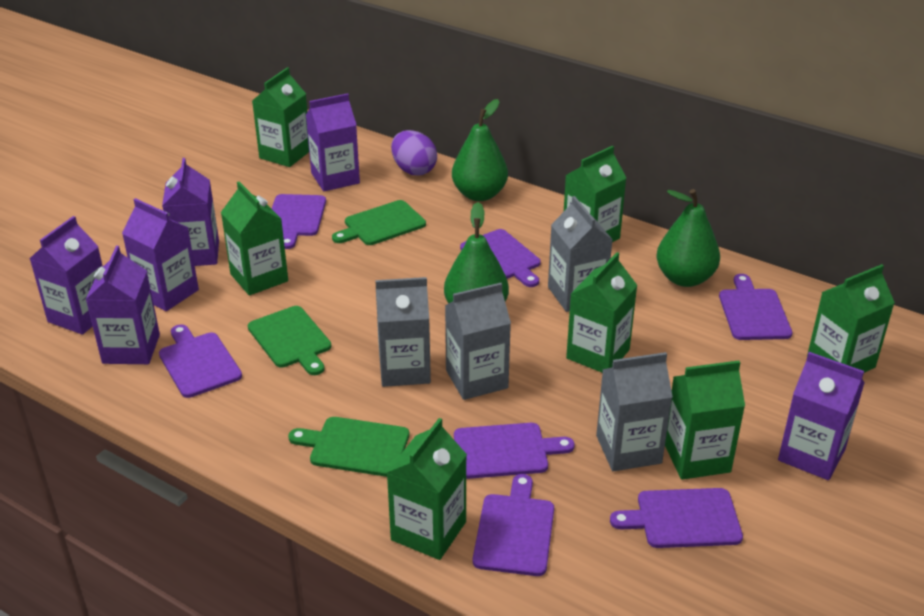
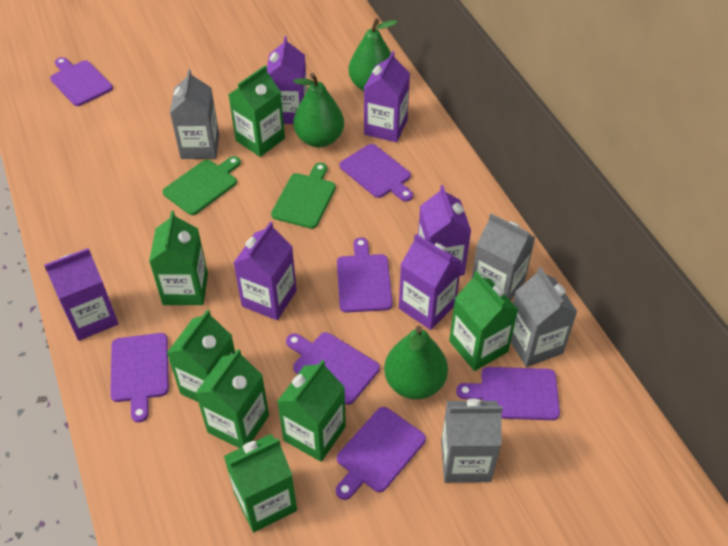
green cutting board: 3 -> 2
purple egg: 1 -> 0

